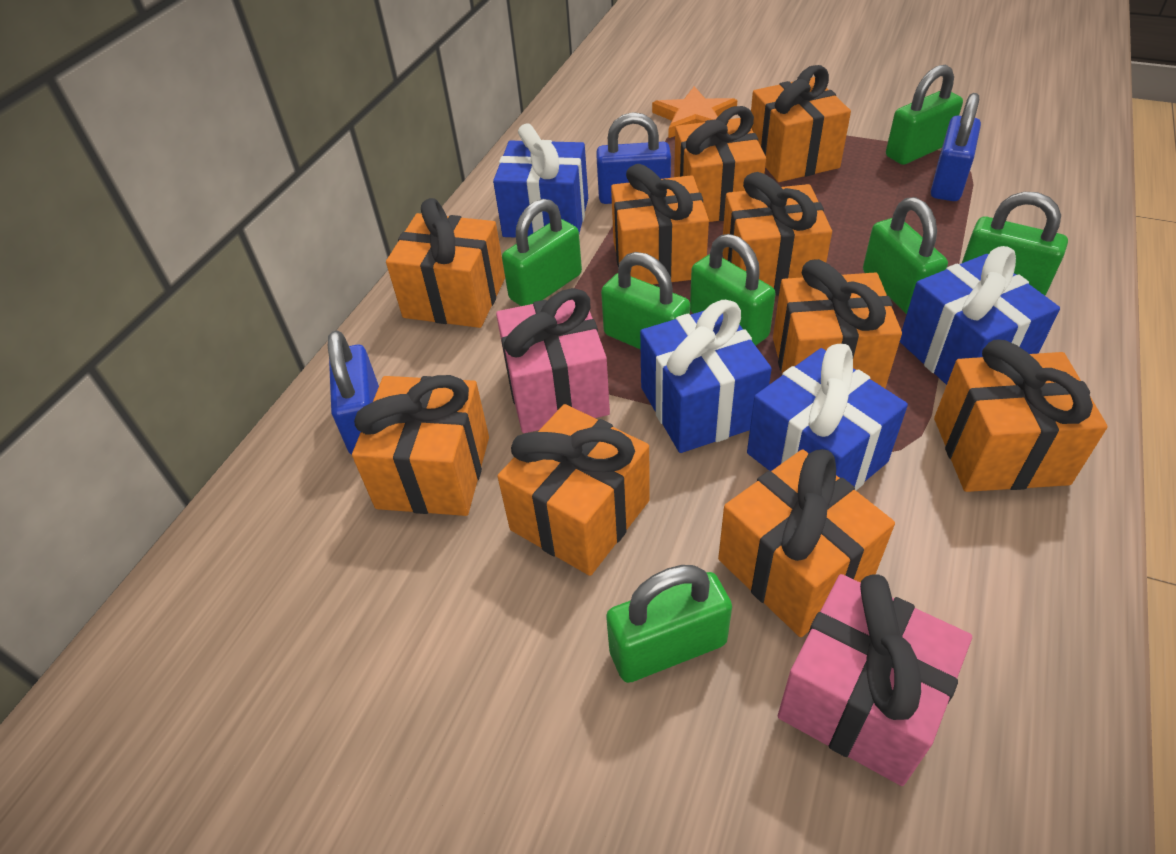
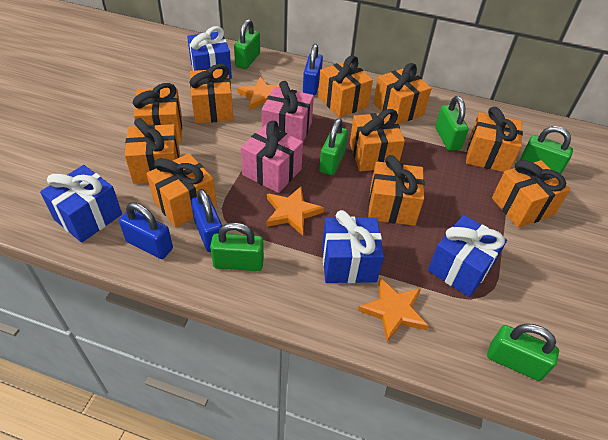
green padlock: 7 -> 6
orange star: 1 -> 3

